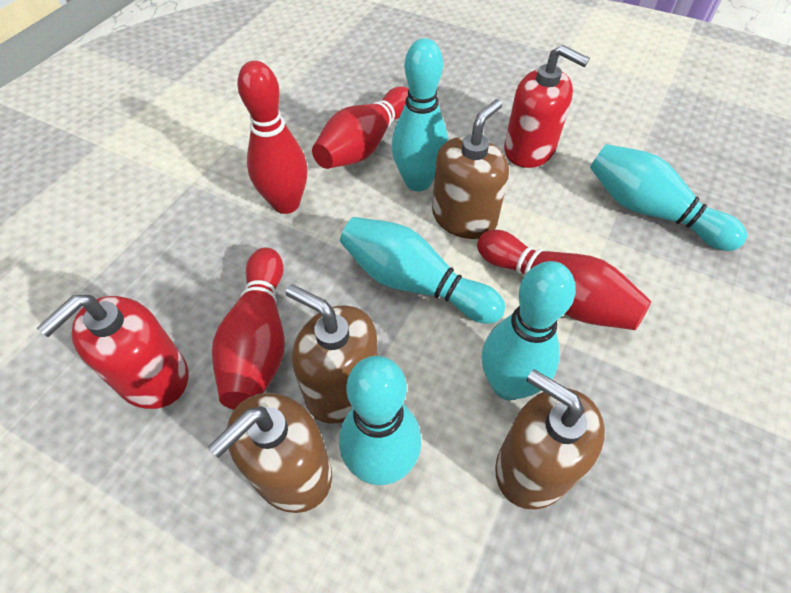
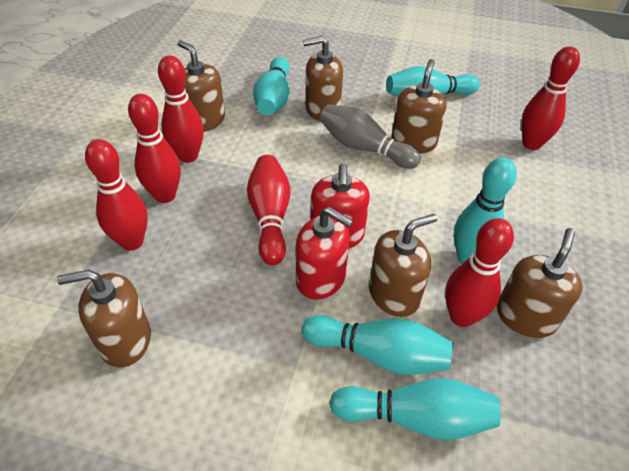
brown soap dispenser: 4 -> 6
grey bowling pin: 0 -> 1
red bowling pin: 4 -> 6

